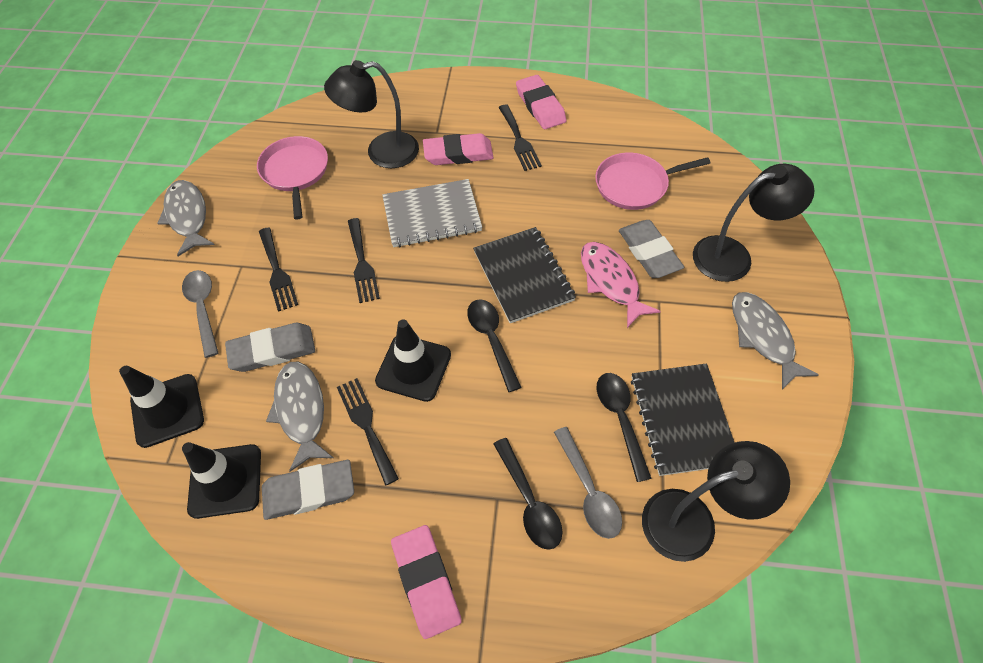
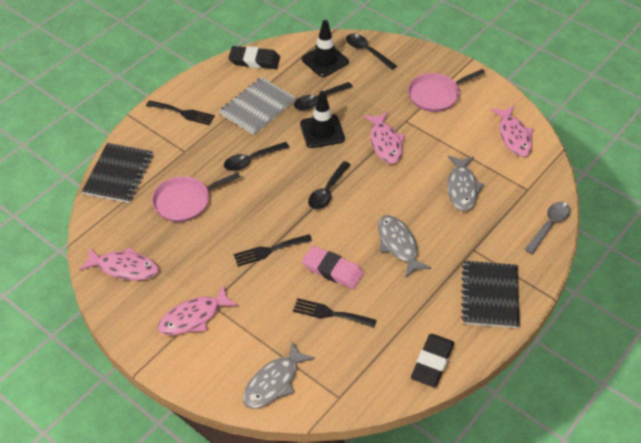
black eraser: 0 -> 2
black fork: 4 -> 3
black lamp: 3 -> 0
black spoon: 3 -> 4
black traffic cone: 3 -> 2
grey eraser: 3 -> 0
grey spoon: 2 -> 1
pink eraser: 3 -> 1
pink fish: 1 -> 4

